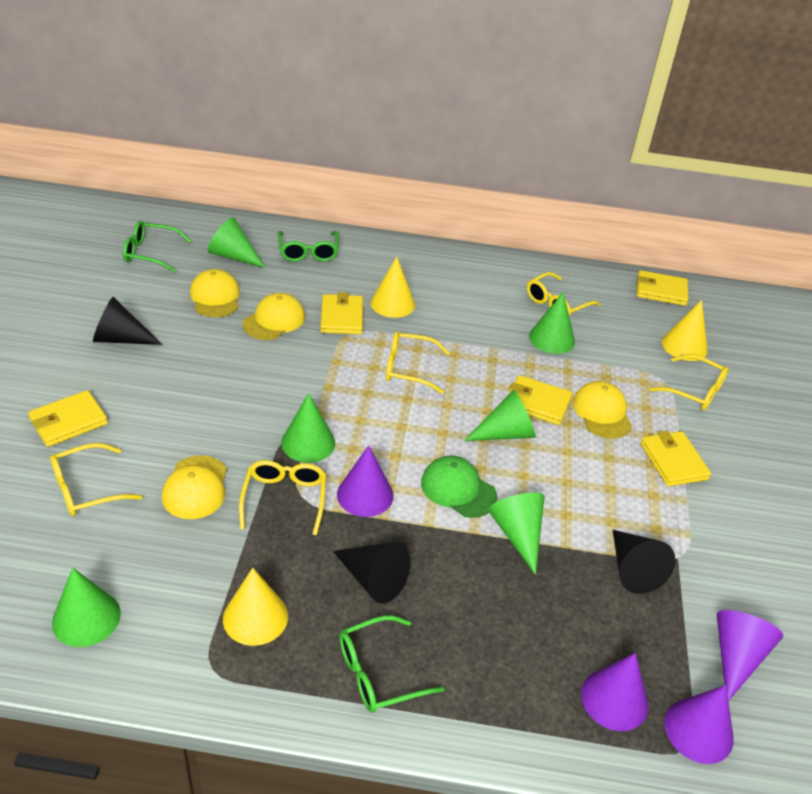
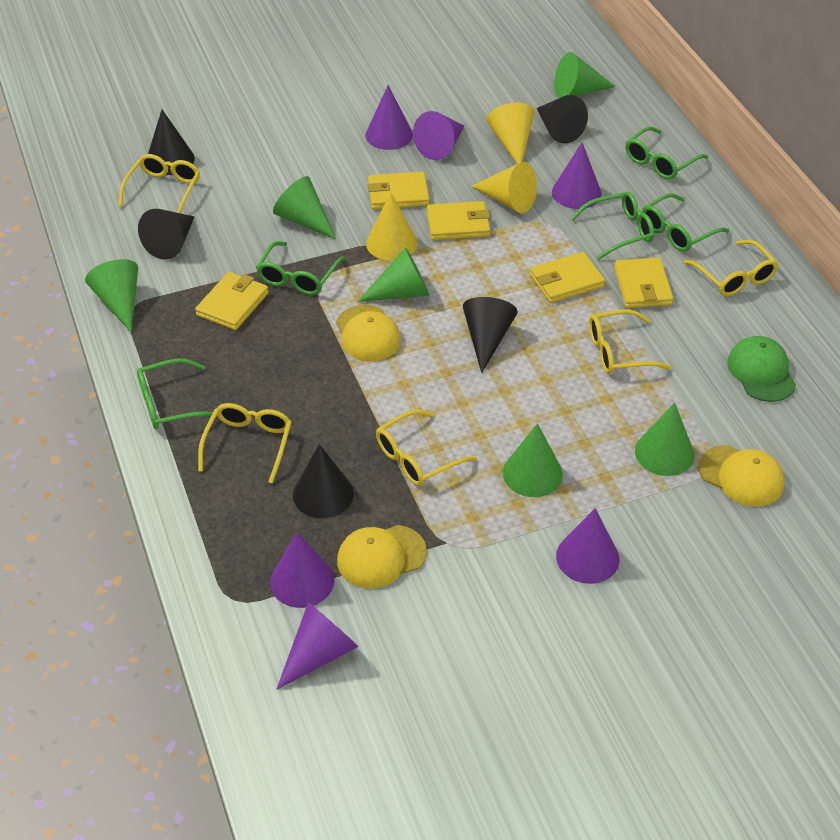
black cone: 3 -> 5
green glasses: 3 -> 5
purple cone: 4 -> 6
yellow cap: 4 -> 3

